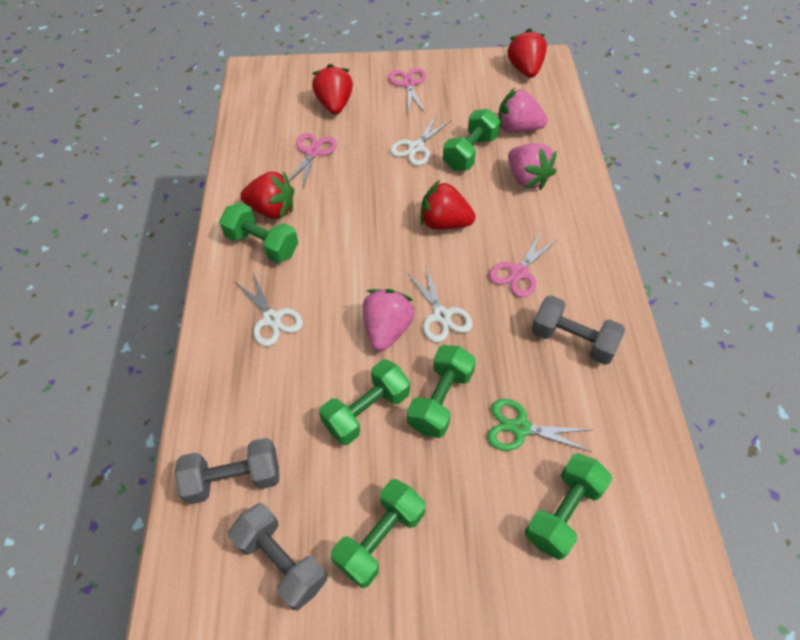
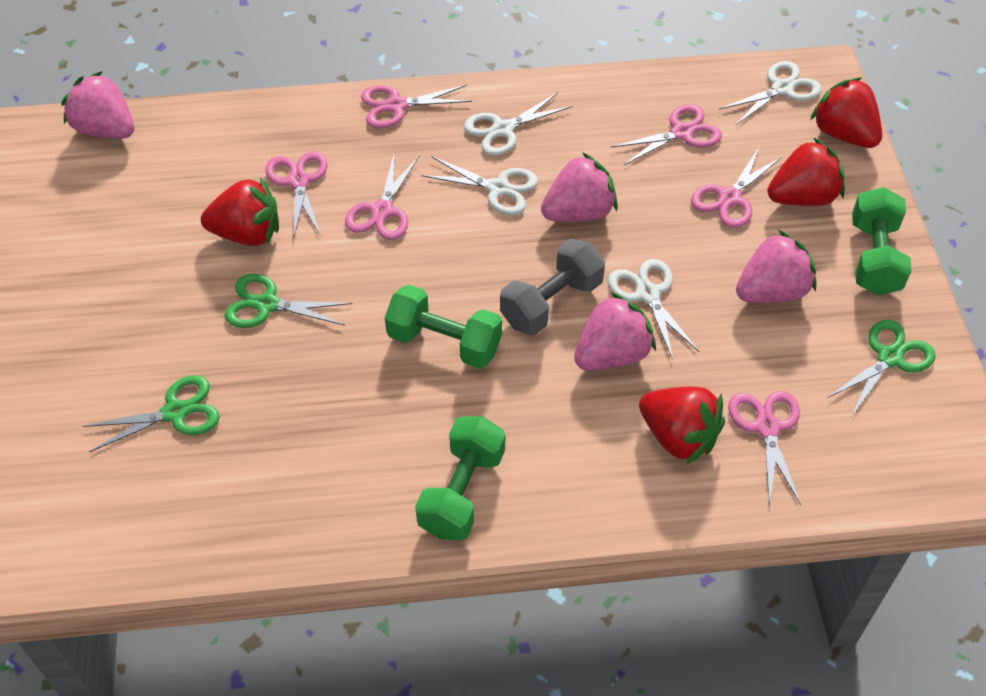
green dumbbell: 6 -> 3
green scissors: 1 -> 3
grey dumbbell: 3 -> 1
pink scissors: 3 -> 6
pink strawberry: 3 -> 4
white scissors: 3 -> 4

